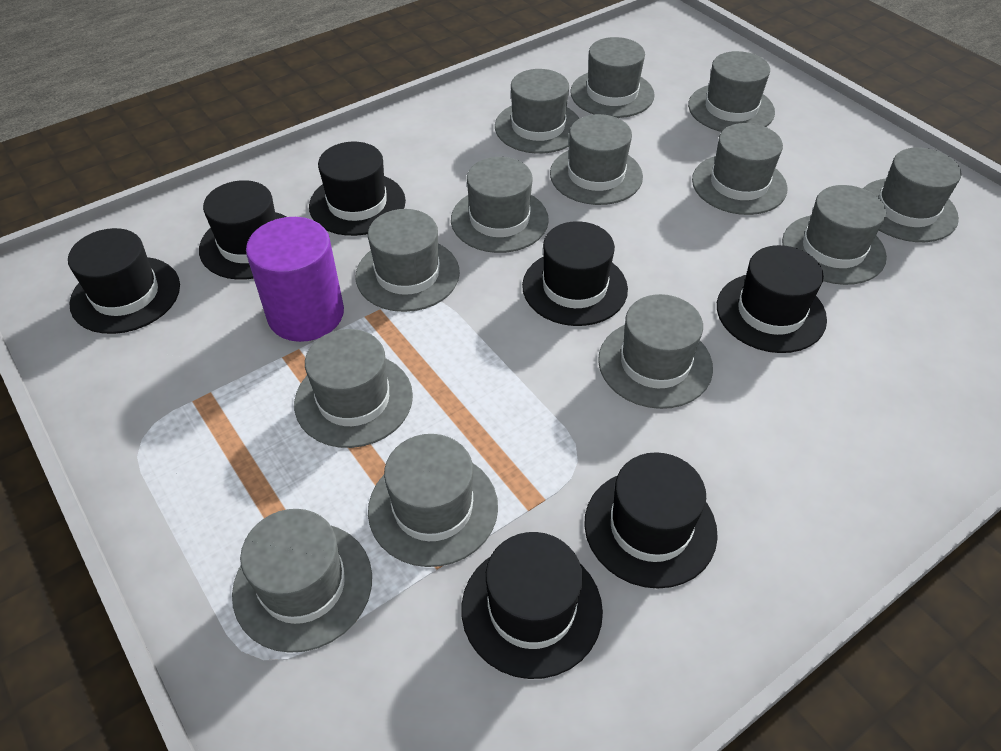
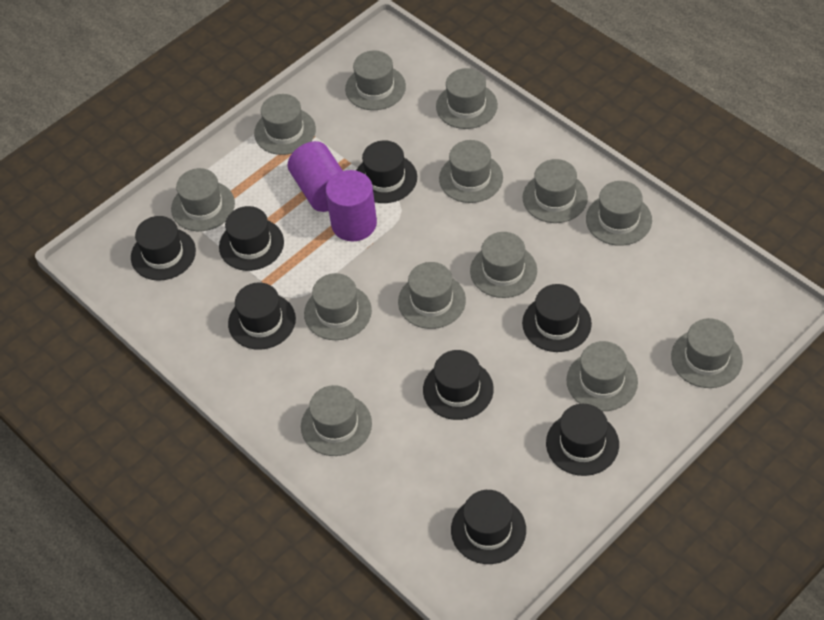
black hat: 7 -> 8
purple cylinder: 1 -> 2

